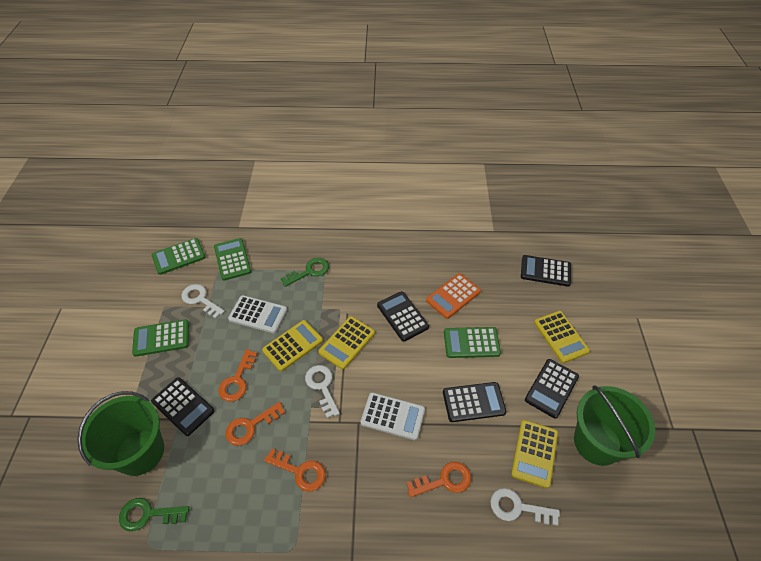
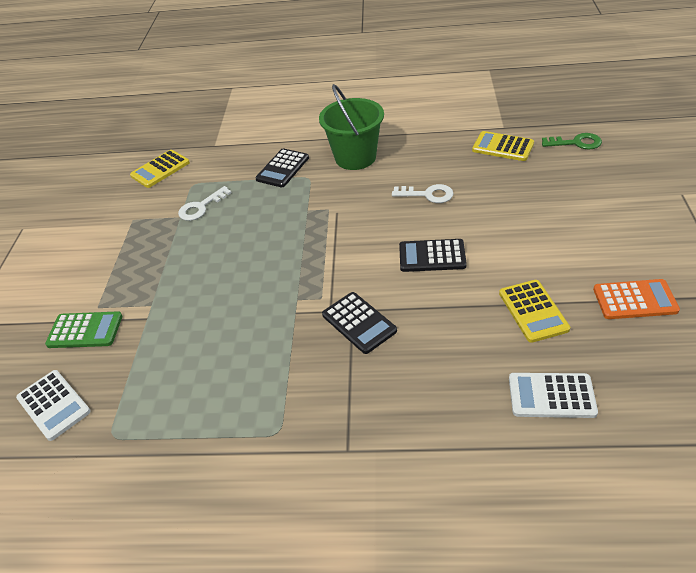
black calculator: 5 -> 3
green bucket: 2 -> 1
green calculator: 4 -> 1
green key: 2 -> 1
orange key: 4 -> 0
white key: 3 -> 2
yellow calculator: 4 -> 3

